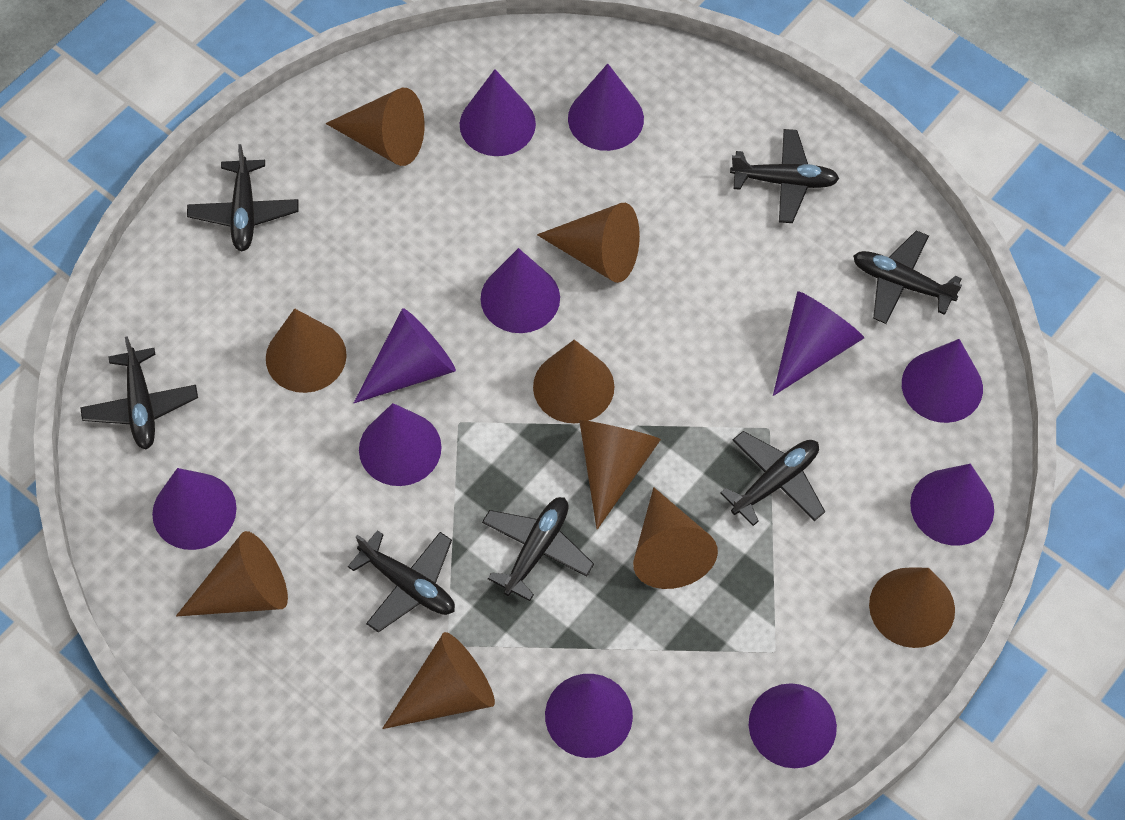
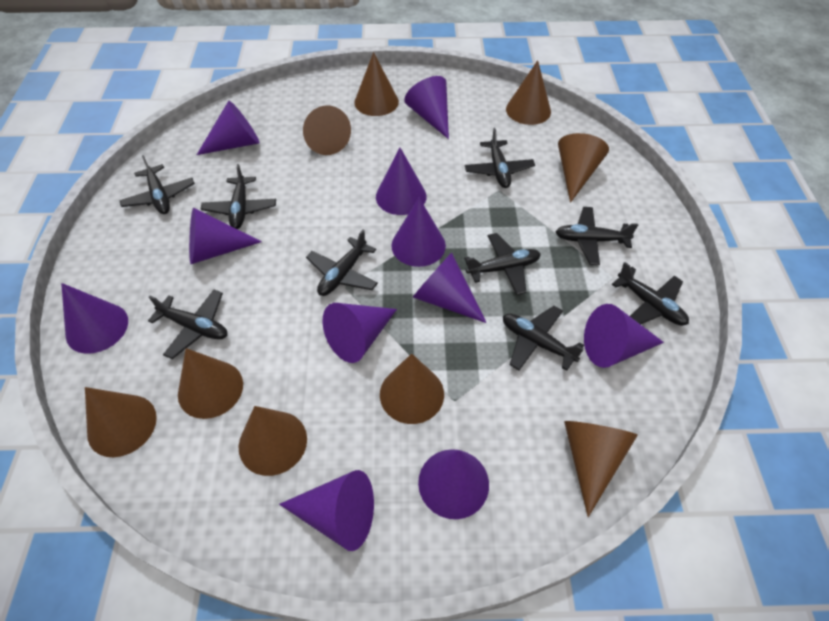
black plane: 7 -> 9

